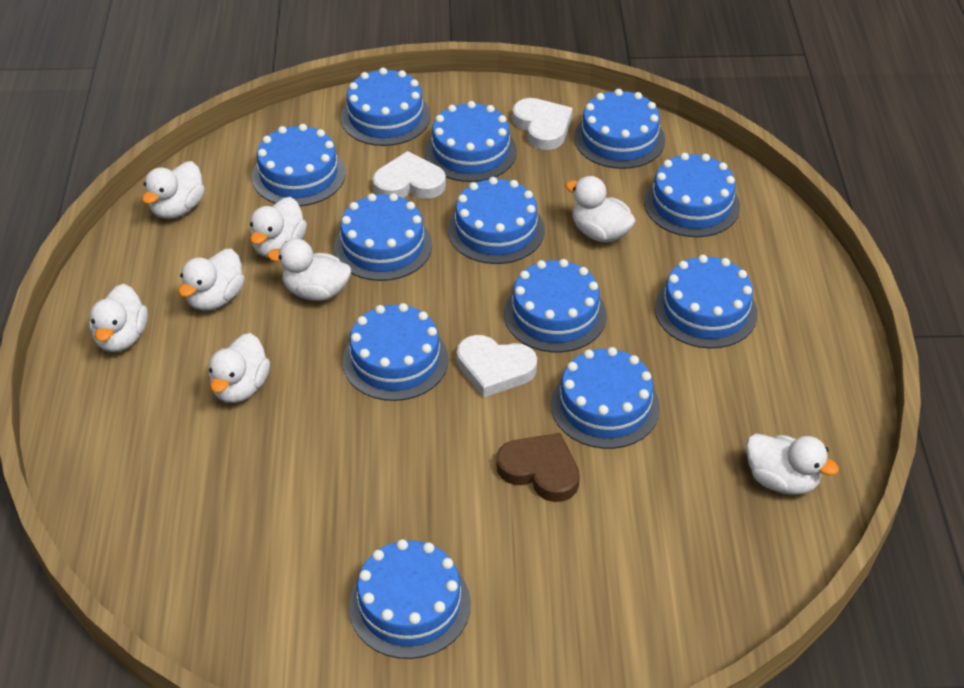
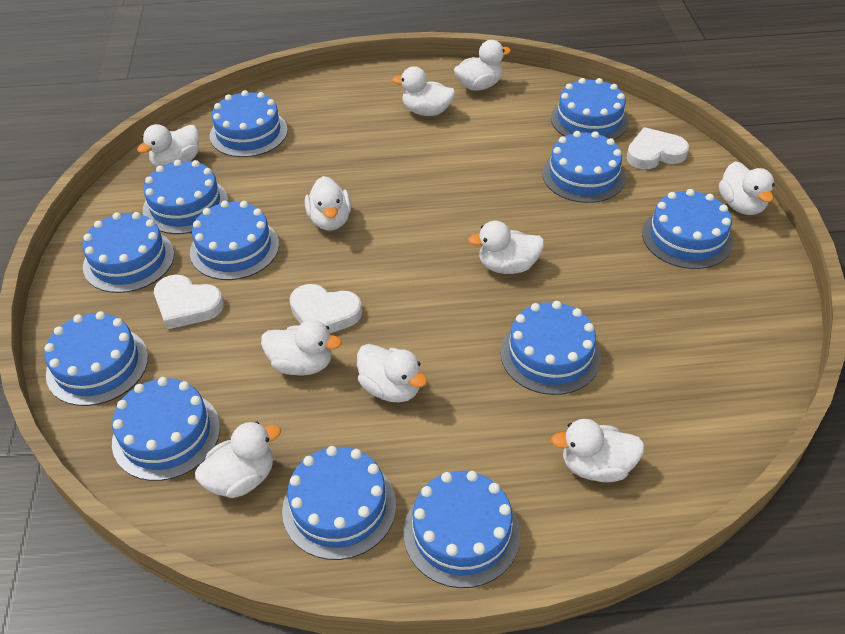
brown heart: 1 -> 0
white duck: 8 -> 10

